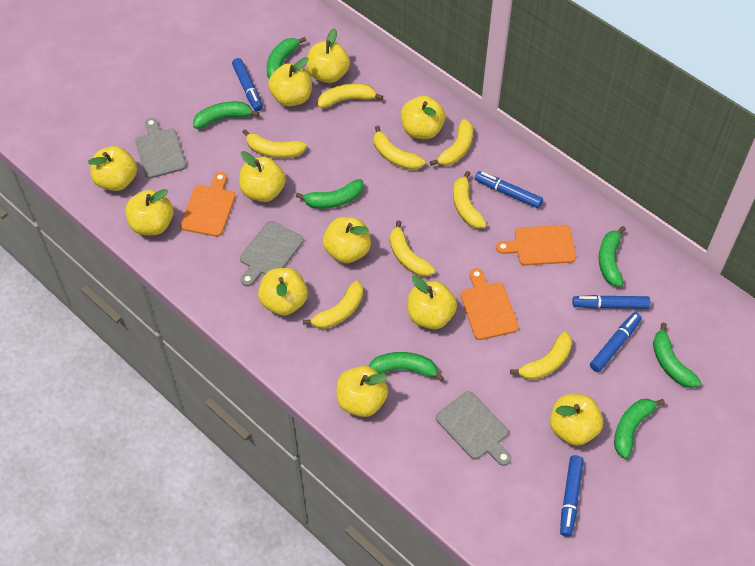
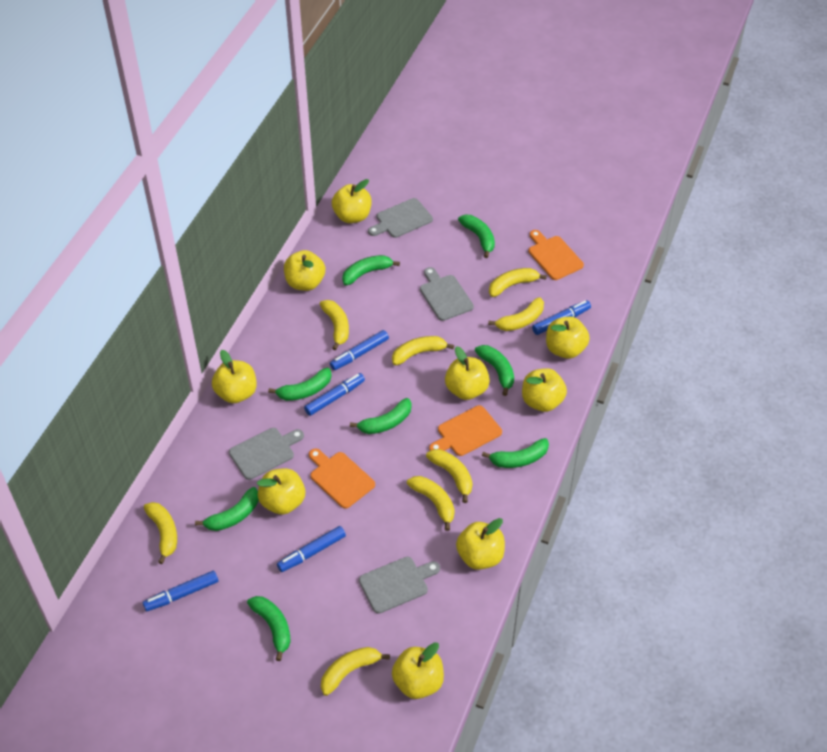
green banana: 7 -> 8
grey cutting board: 3 -> 4
yellow apple: 11 -> 9

